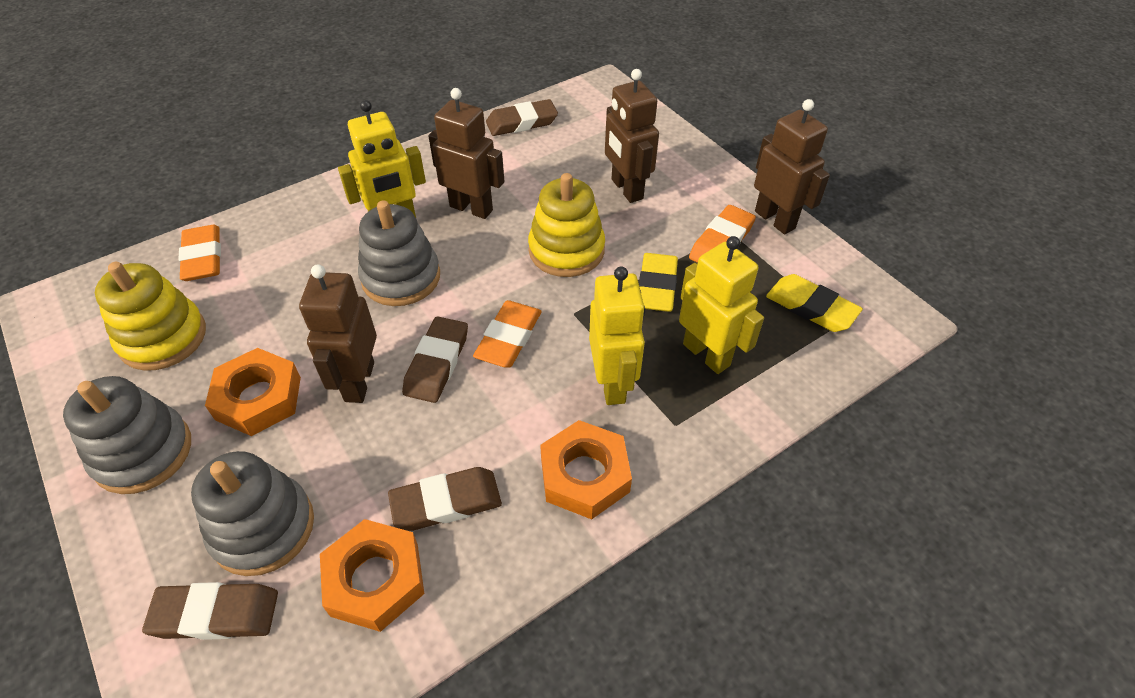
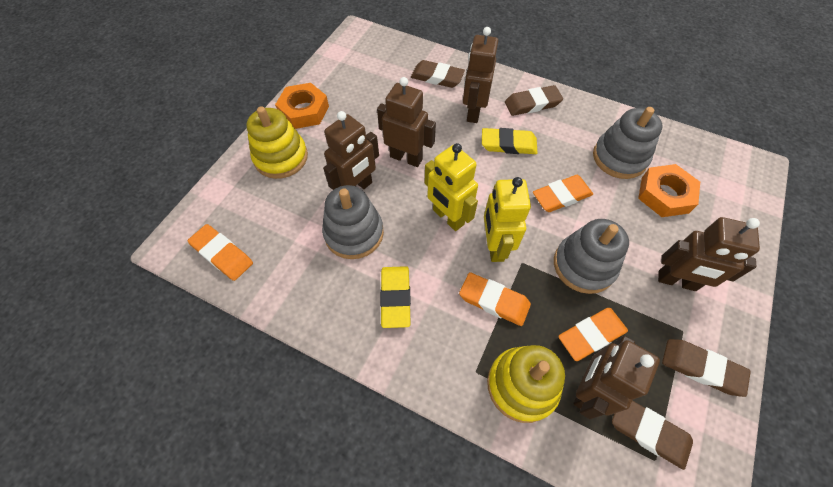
brown robot: 4 -> 5
orange eraser: 3 -> 4
orange nut: 3 -> 2
yellow robot: 3 -> 2

